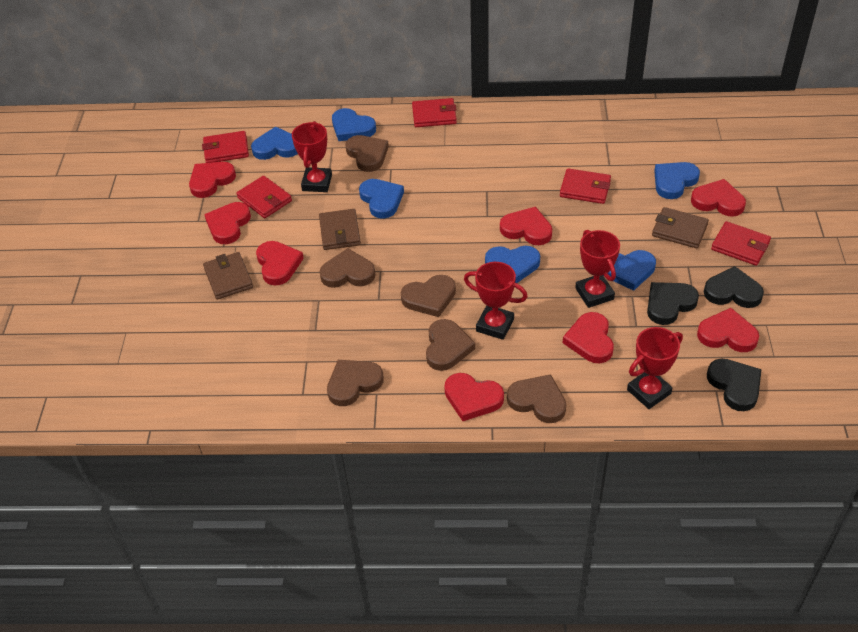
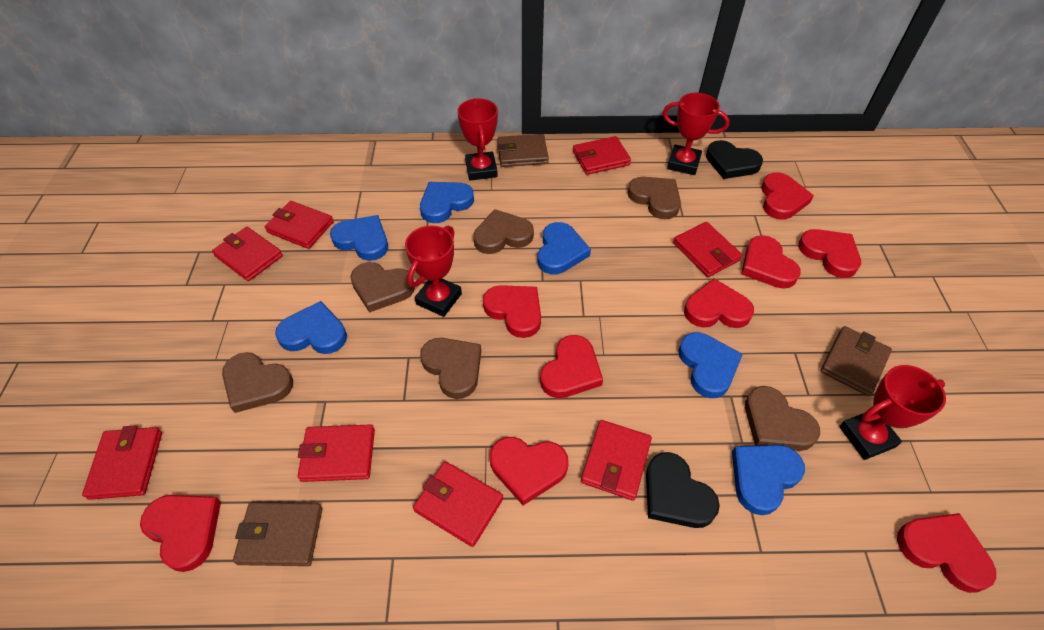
black heart: 3 -> 2
red heart: 8 -> 9
red wallet: 5 -> 8

